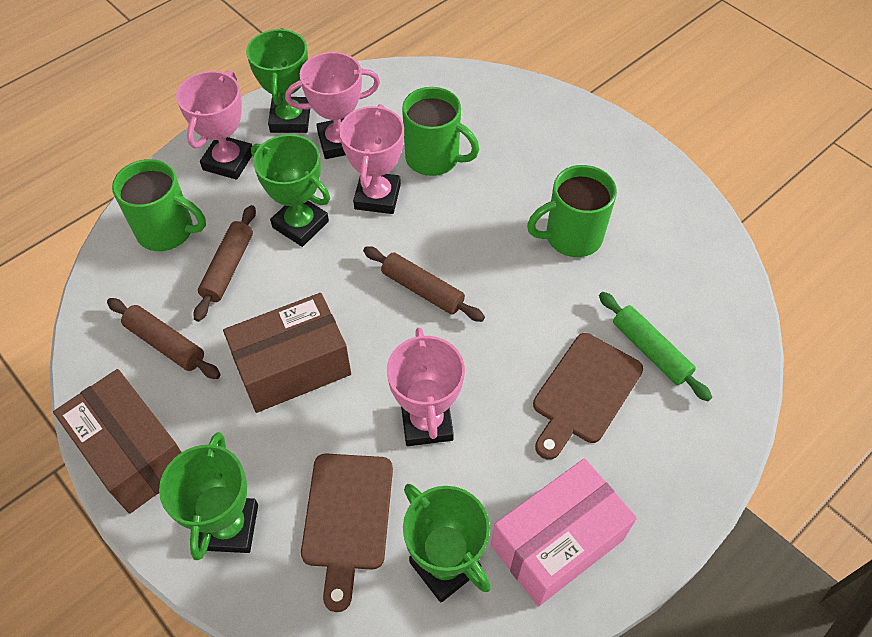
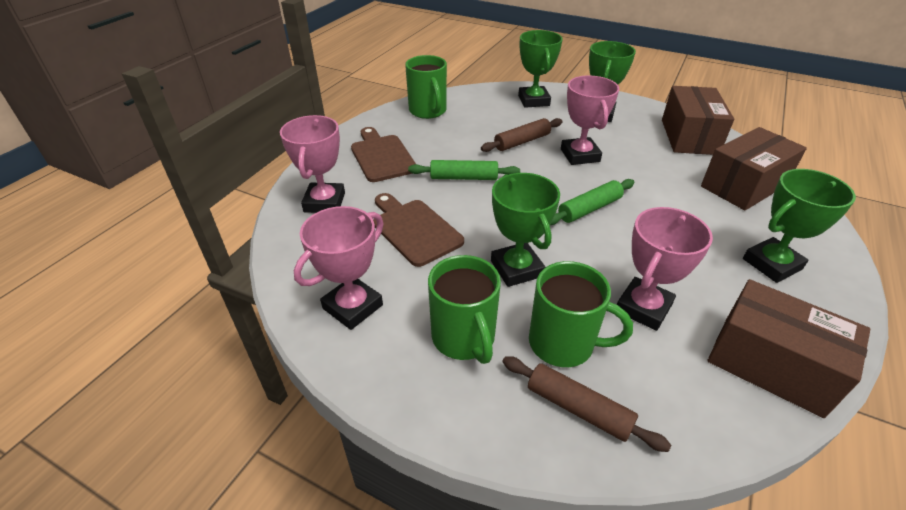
brown box: 2 -> 3
brown rolling pin: 3 -> 2
green rolling pin: 1 -> 2
pink box: 1 -> 0

